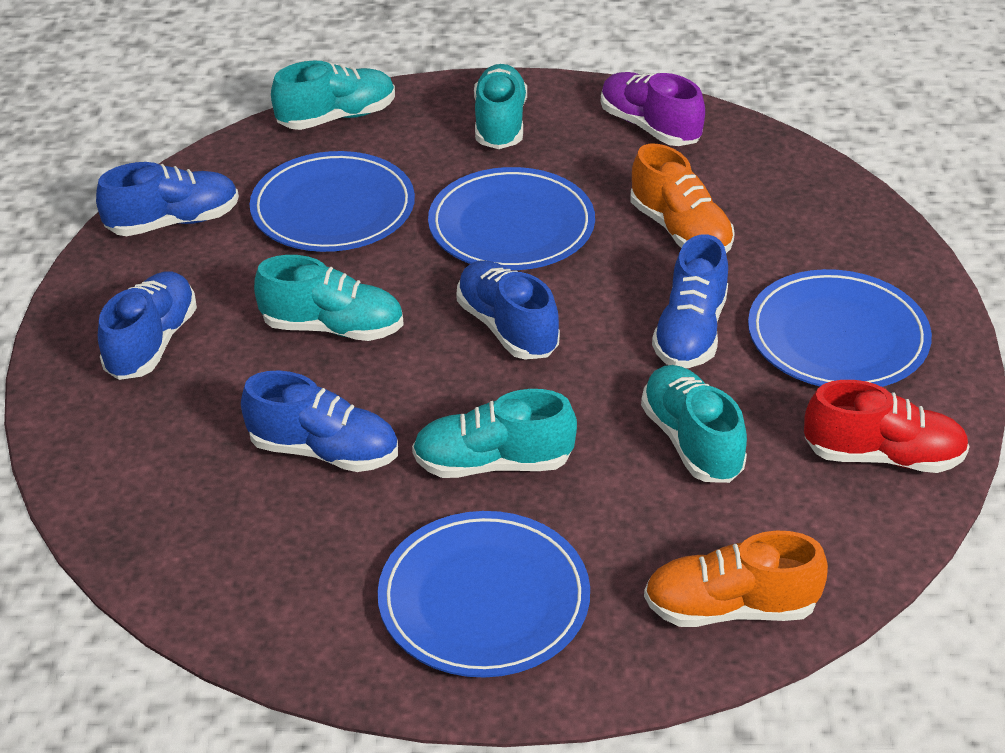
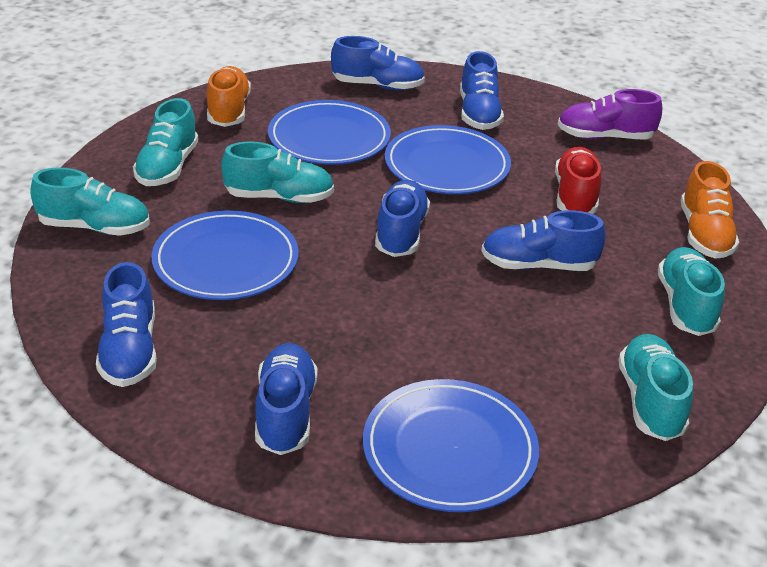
blue shoe: 5 -> 6

